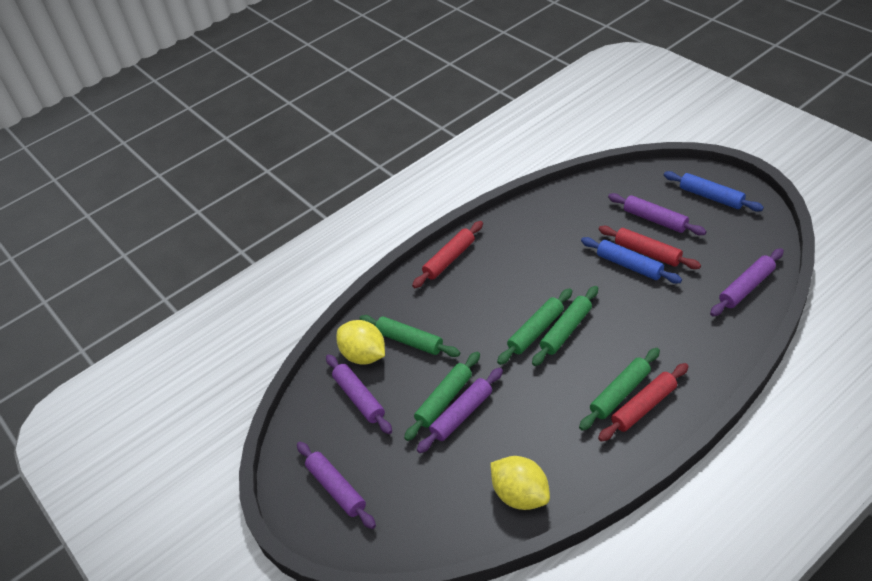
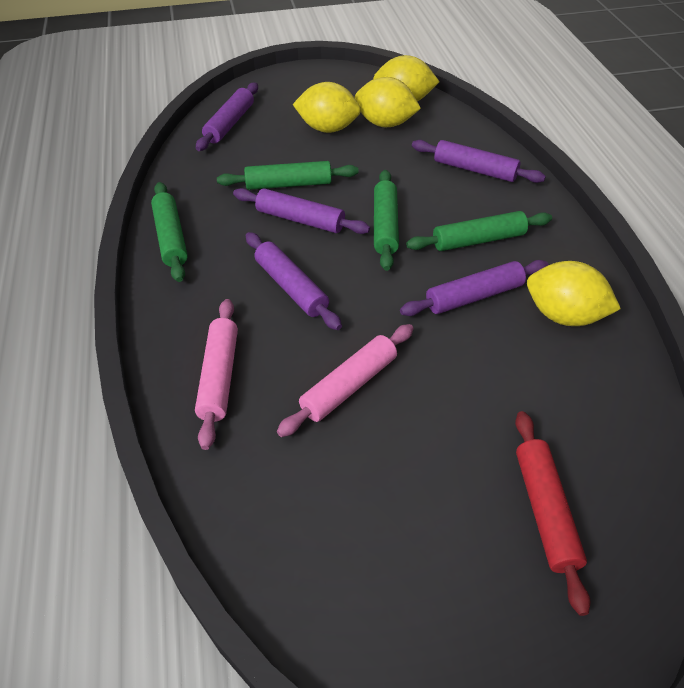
blue rolling pin: 2 -> 0
green rolling pin: 5 -> 4
pink rolling pin: 0 -> 2
red rolling pin: 3 -> 1
yellow lemon: 2 -> 4

